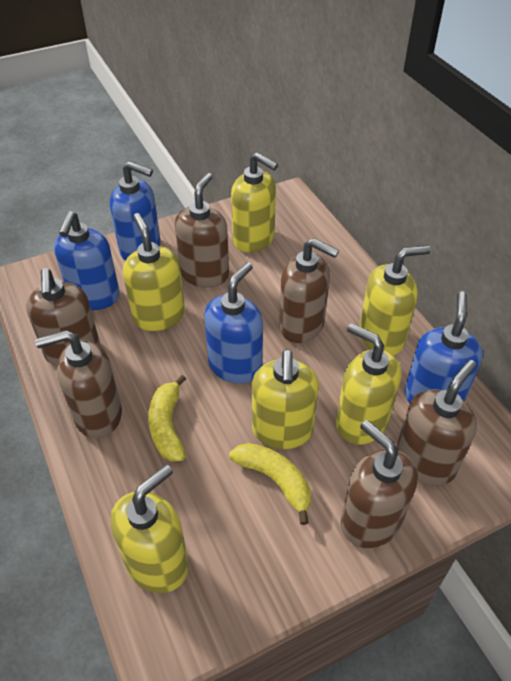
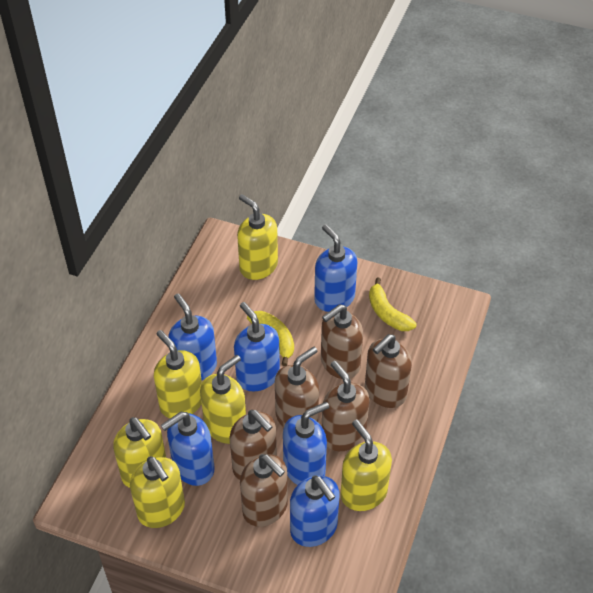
blue soap dispenser: 4 -> 6

